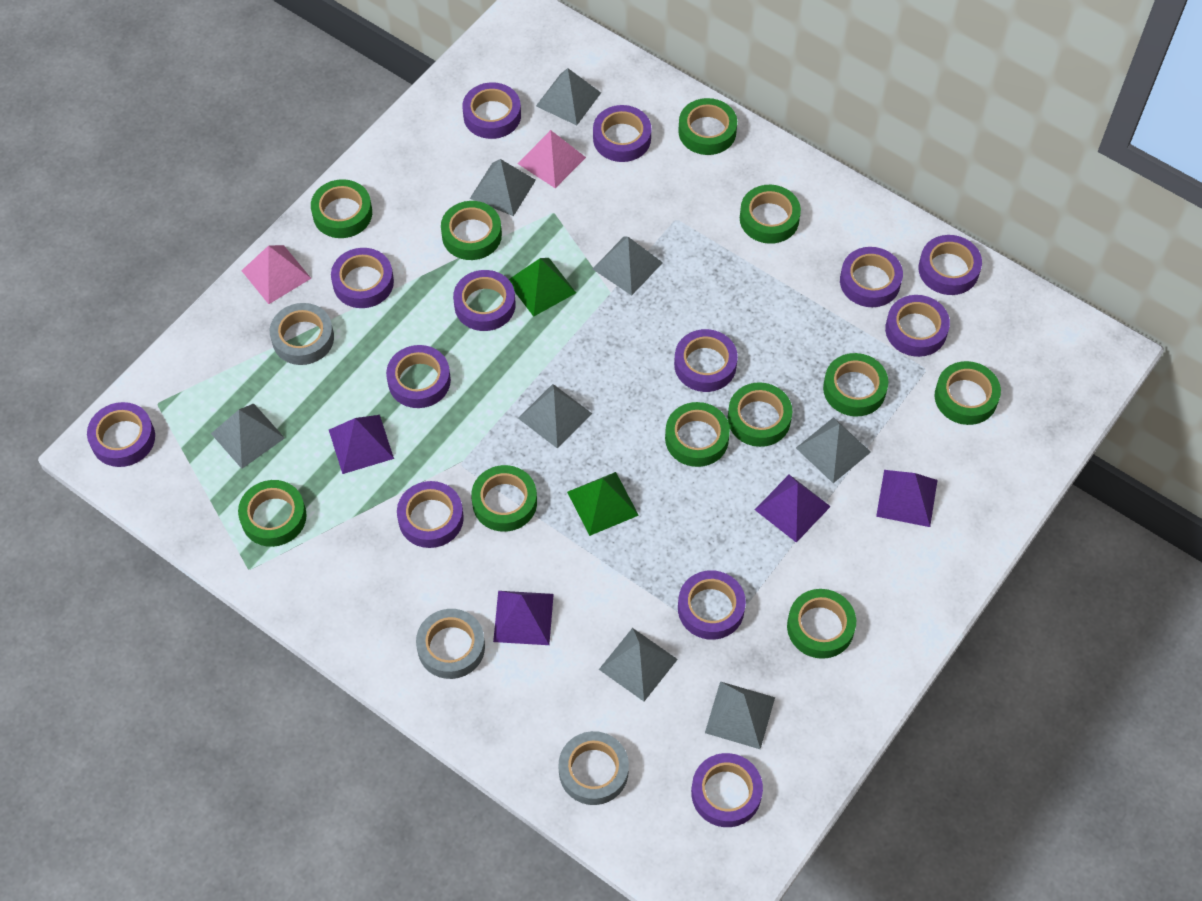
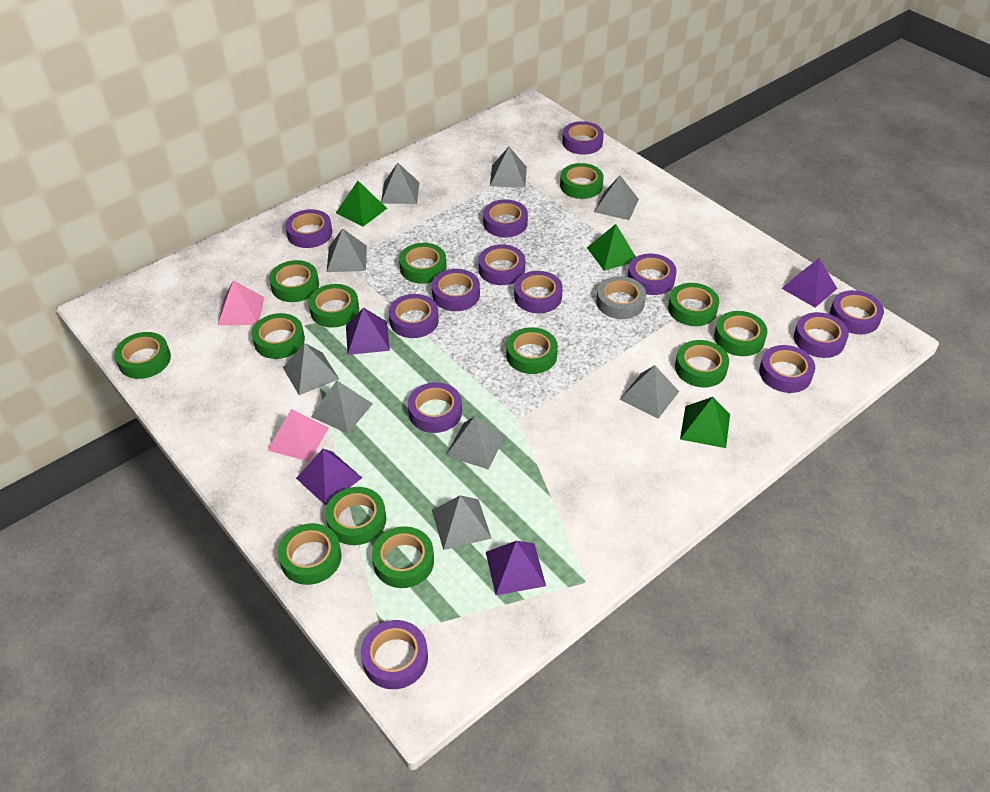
green pyramid: 2 -> 3
green tape: 11 -> 13
grey pyramid: 8 -> 9
grey tape: 3 -> 1

